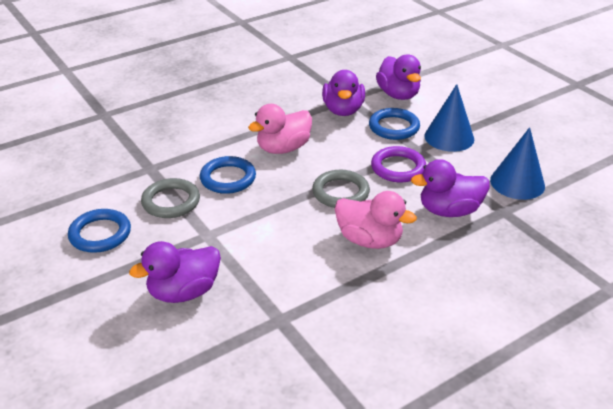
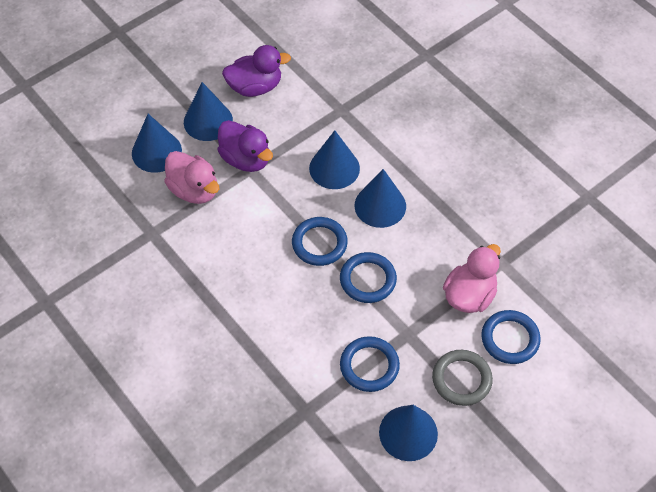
blue cone: 2 -> 5
blue ring: 3 -> 4
grey ring: 2 -> 1
purple duck: 4 -> 2
purple ring: 1 -> 0

